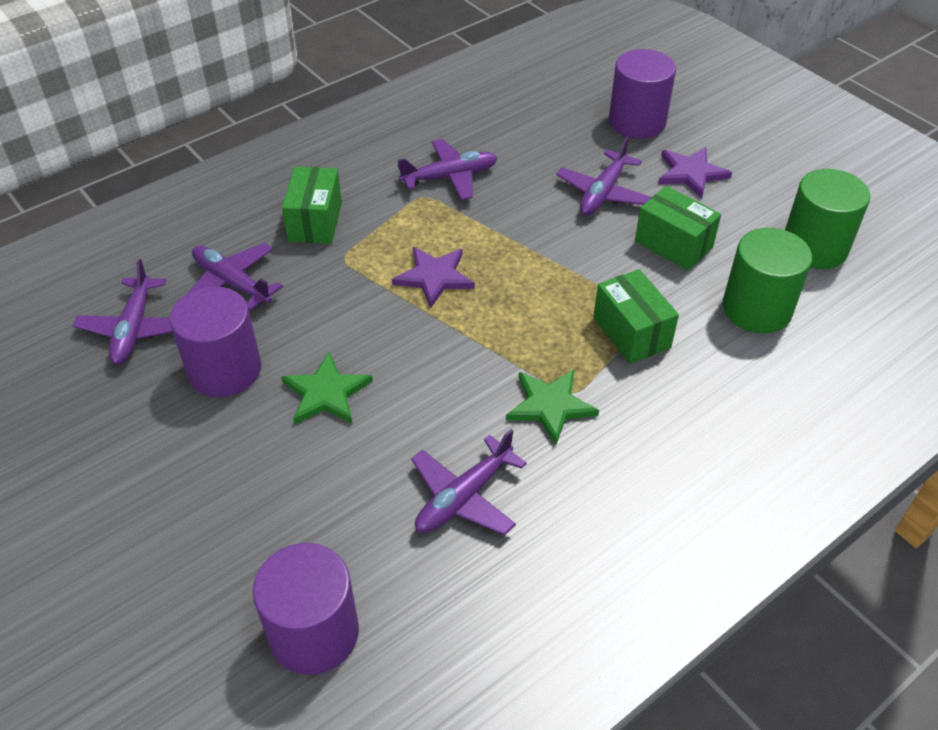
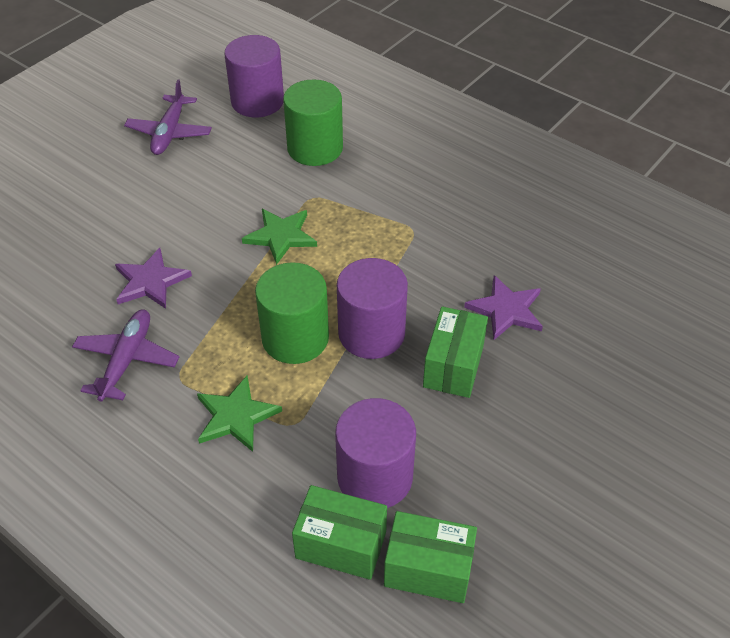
purple plane: 5 -> 2

